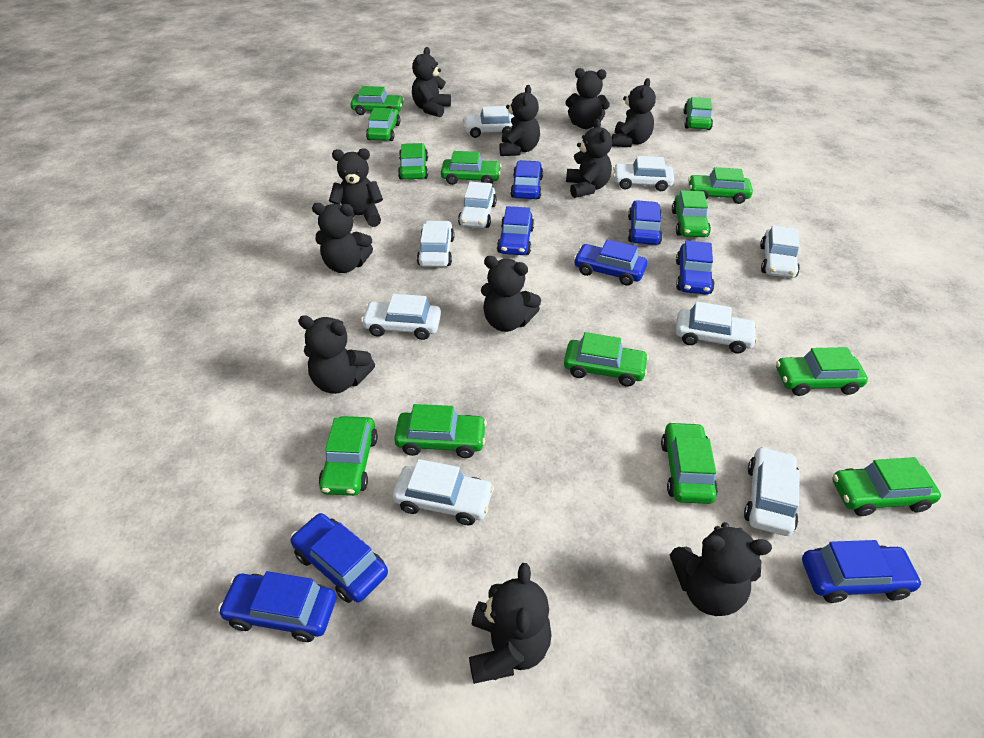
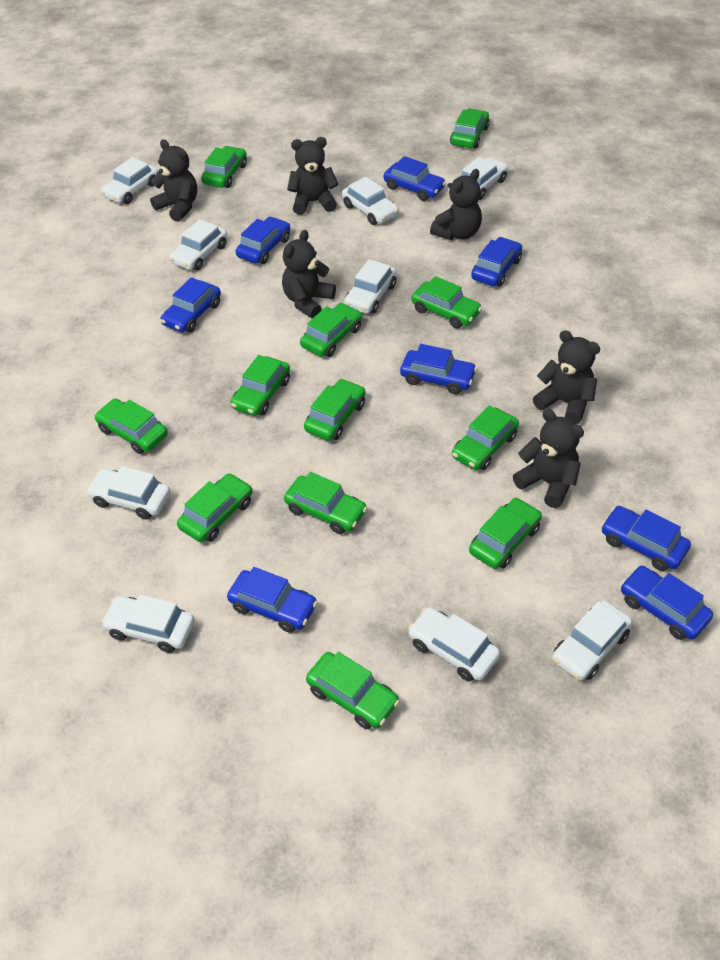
black teddy bear: 11 -> 6
green car: 13 -> 12

